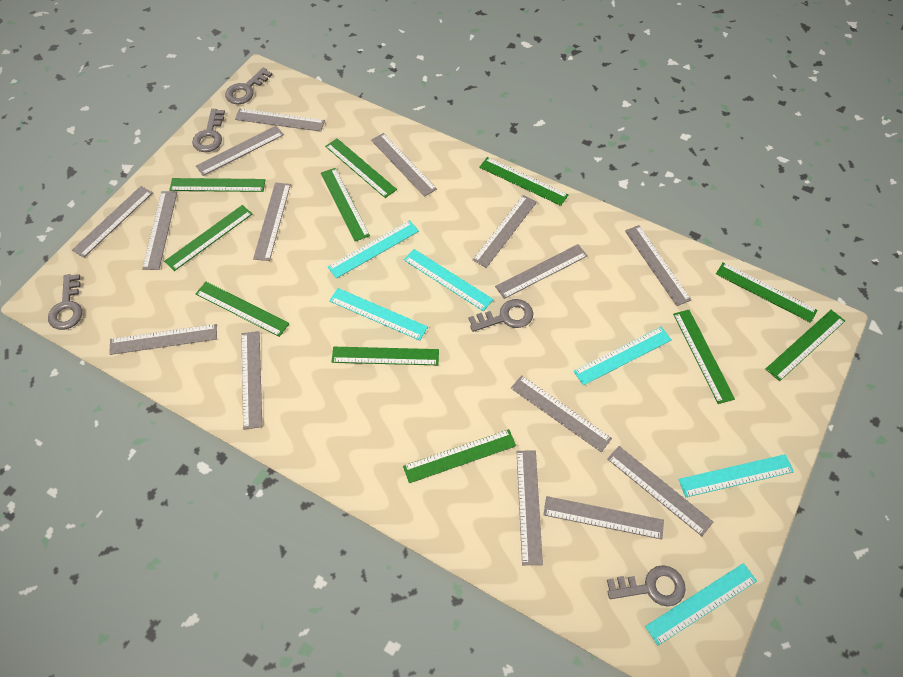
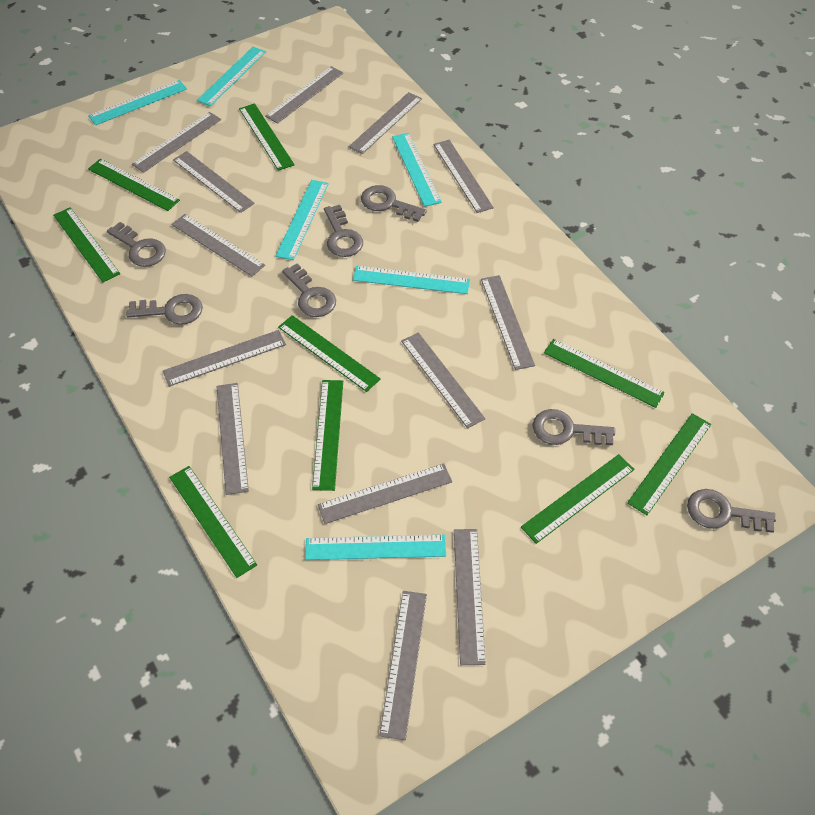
green ruler: 11 -> 9
grey key: 5 -> 7
grey ruler: 15 -> 13

